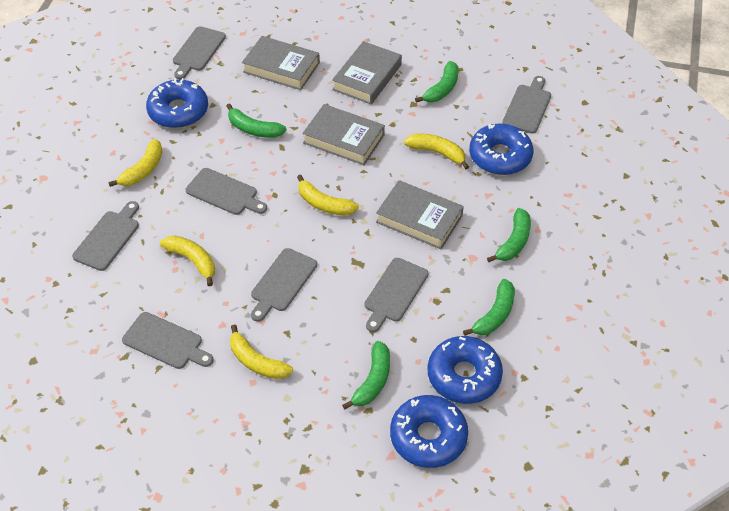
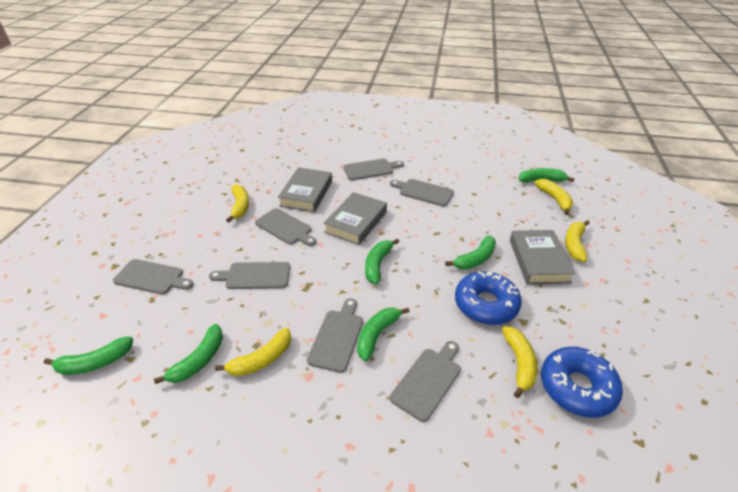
blue donut: 4 -> 2
green banana: 5 -> 6
grey book: 4 -> 3

